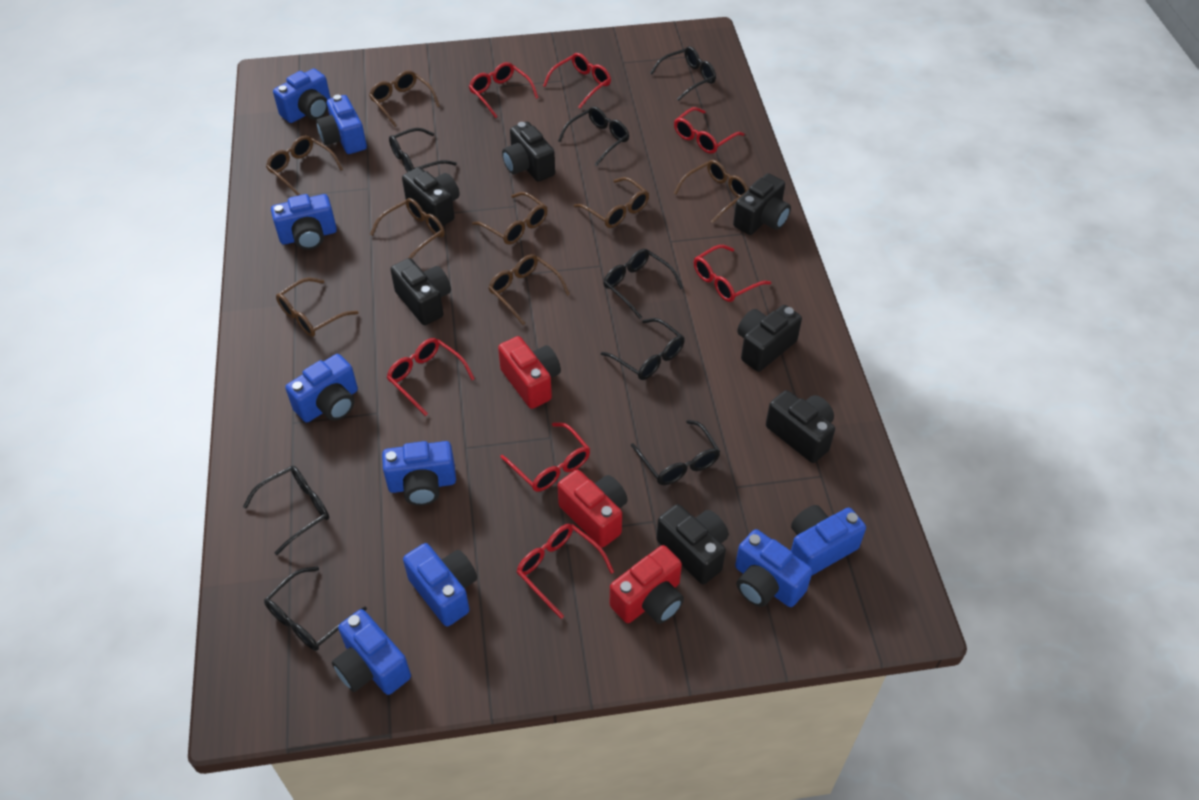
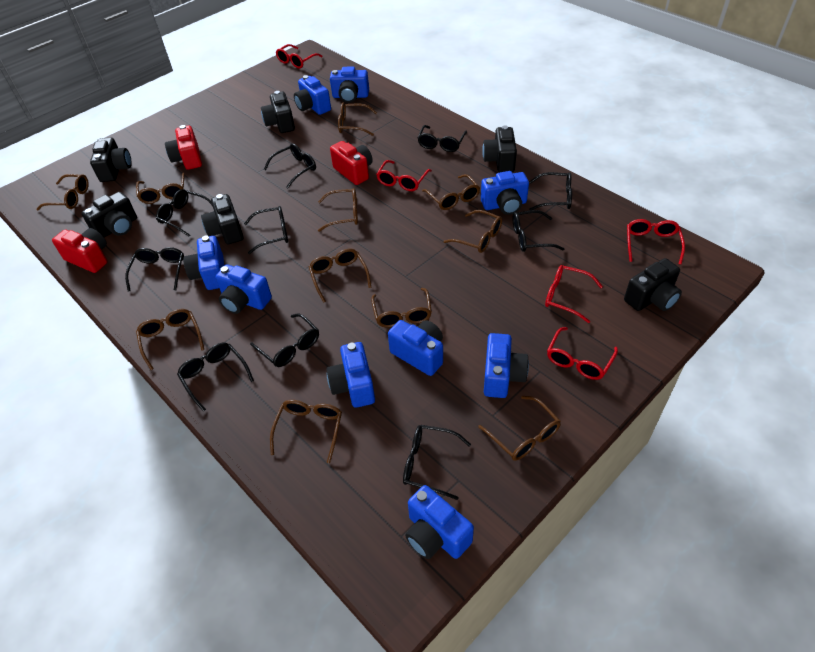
black camera: 7 -> 6
black glasses: 8 -> 10
brown glasses: 8 -> 11
red glasses: 7 -> 5

